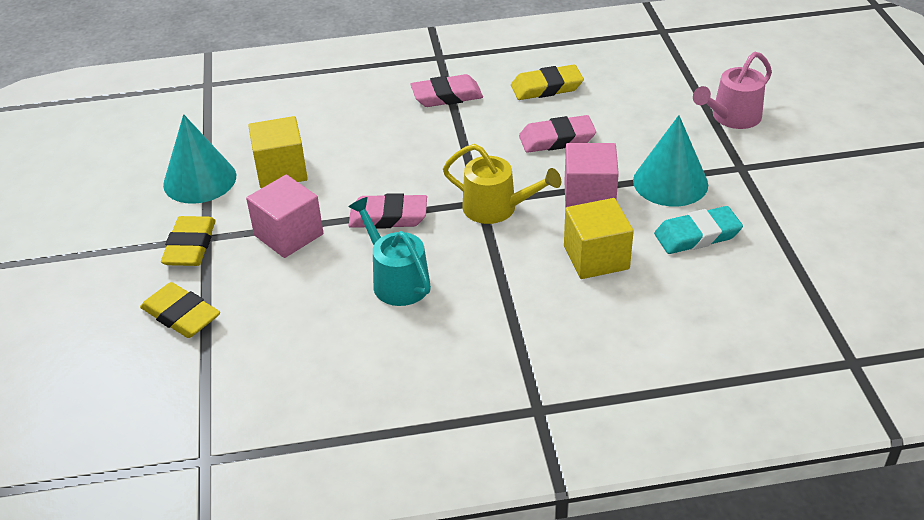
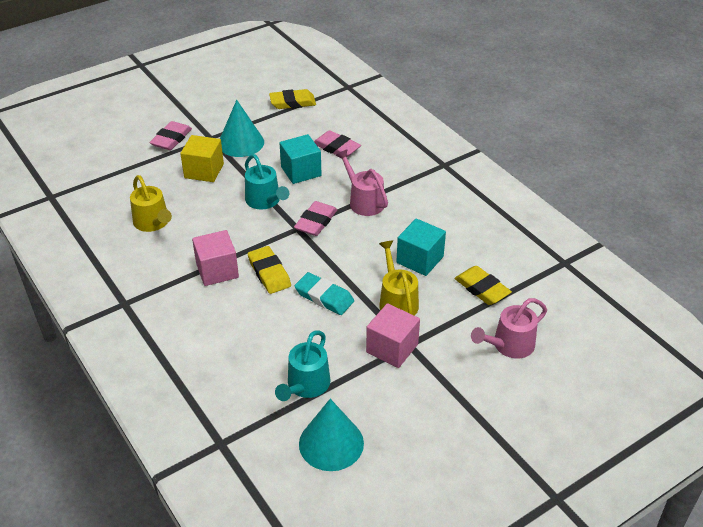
pink watering can: 1 -> 2
turquoise cube: 0 -> 2
turquoise watering can: 1 -> 2
yellow cube: 2 -> 1
yellow watering can: 1 -> 2

